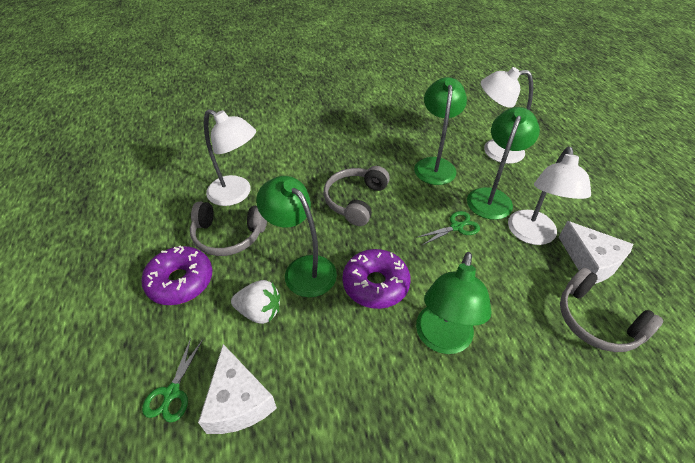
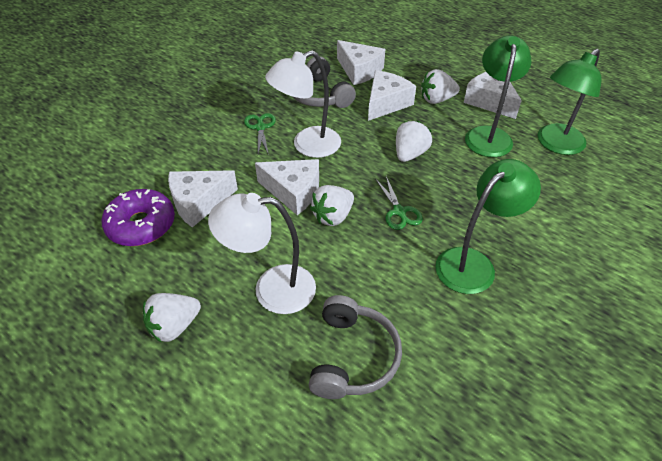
green lamp: 4 -> 3
grey headphones: 3 -> 2
purple donut: 2 -> 1
white cheese: 2 -> 5
white lamp: 3 -> 2
white strawberry: 1 -> 4

